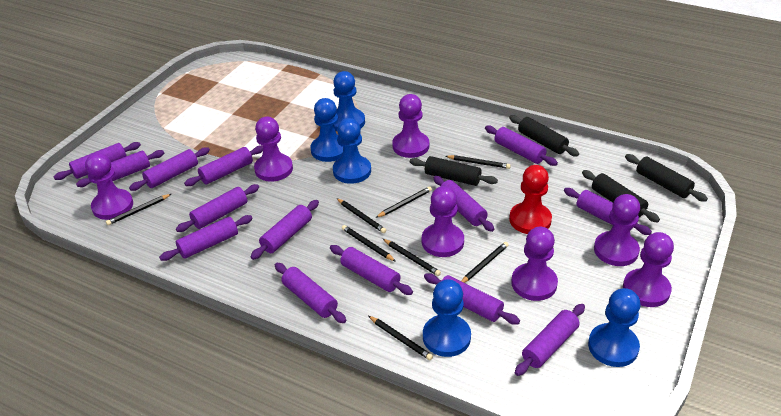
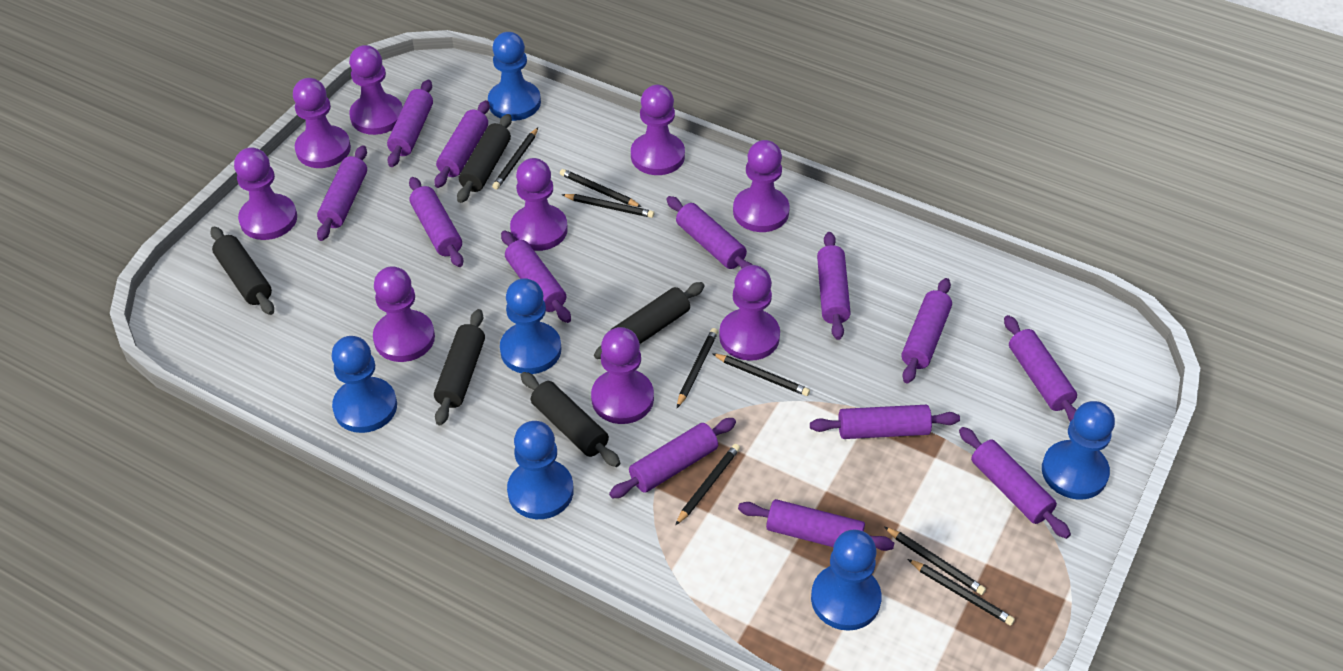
black rolling pin: 4 -> 5
blue pawn: 5 -> 6
purple pawn: 7 -> 9
purple rolling pin: 14 -> 13
red pawn: 1 -> 0

